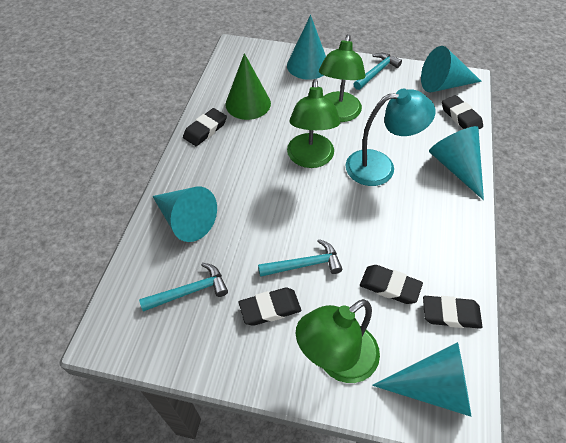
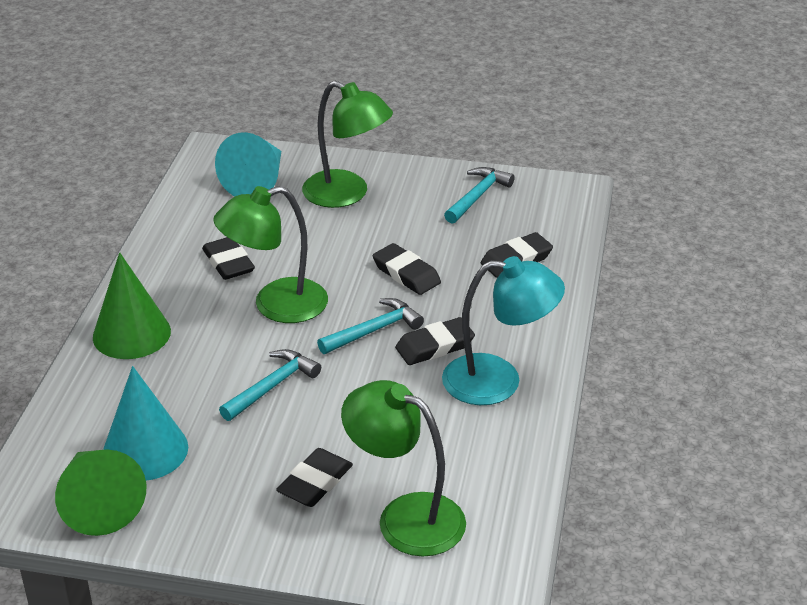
green cone: 1 -> 2
turquoise cone: 5 -> 2

